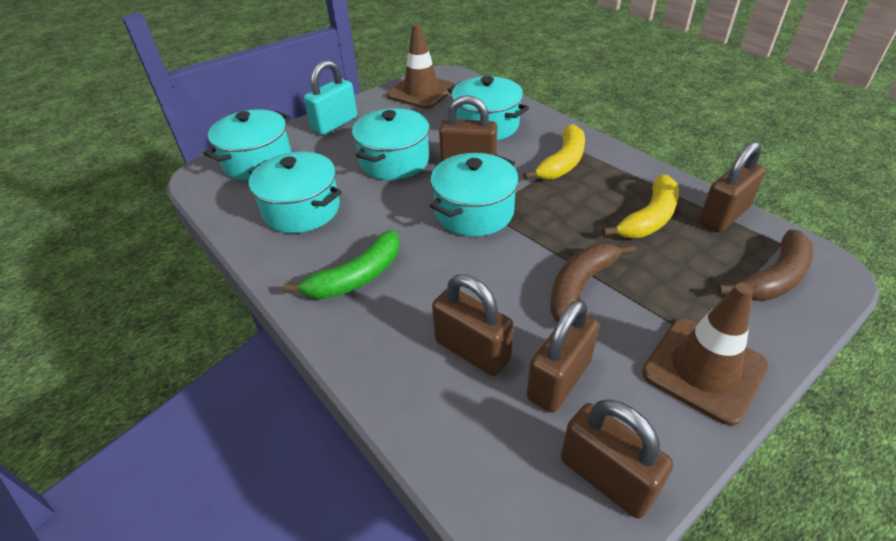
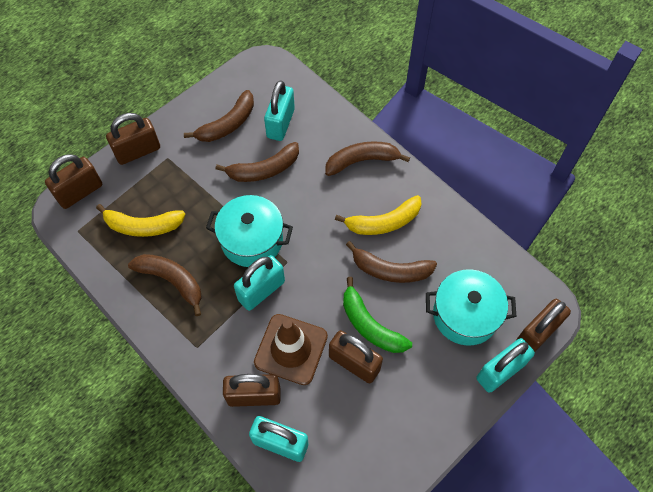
brown banana: 2 -> 5
brown traffic cone: 2 -> 1
turquoise padlock: 1 -> 4
turquoise pot: 5 -> 2

